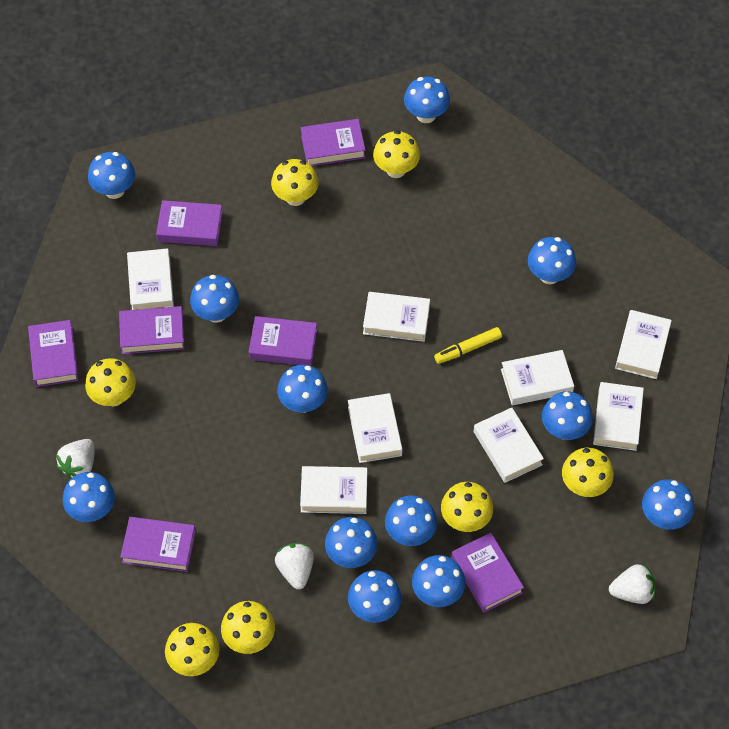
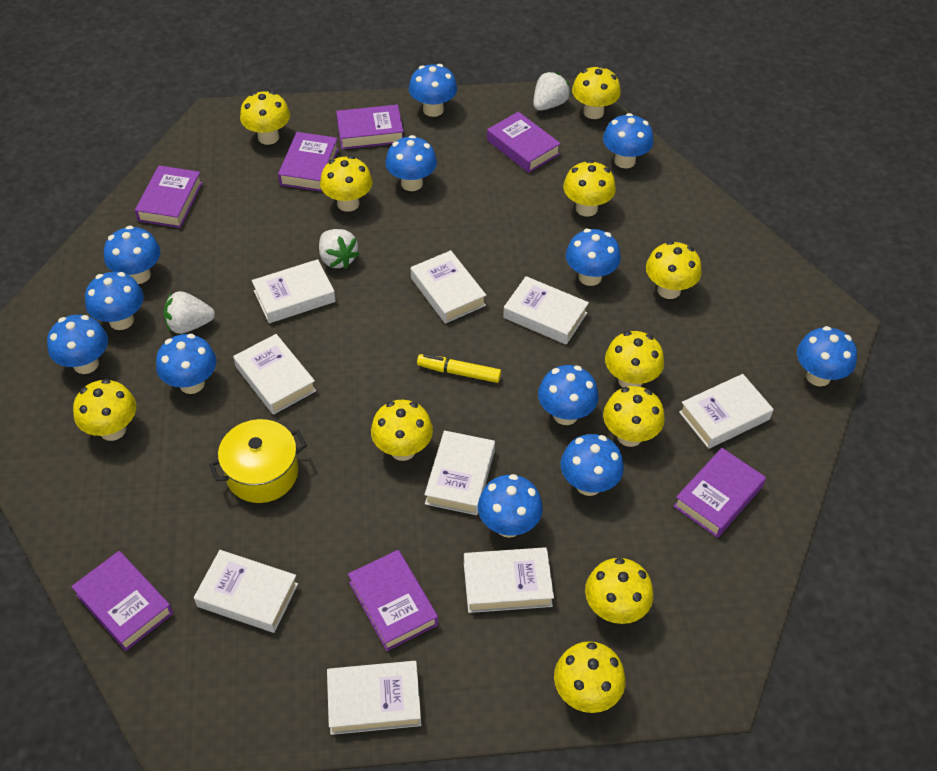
white book: 8 -> 9
yellow mushroom: 7 -> 11
yellow pot: 0 -> 1

